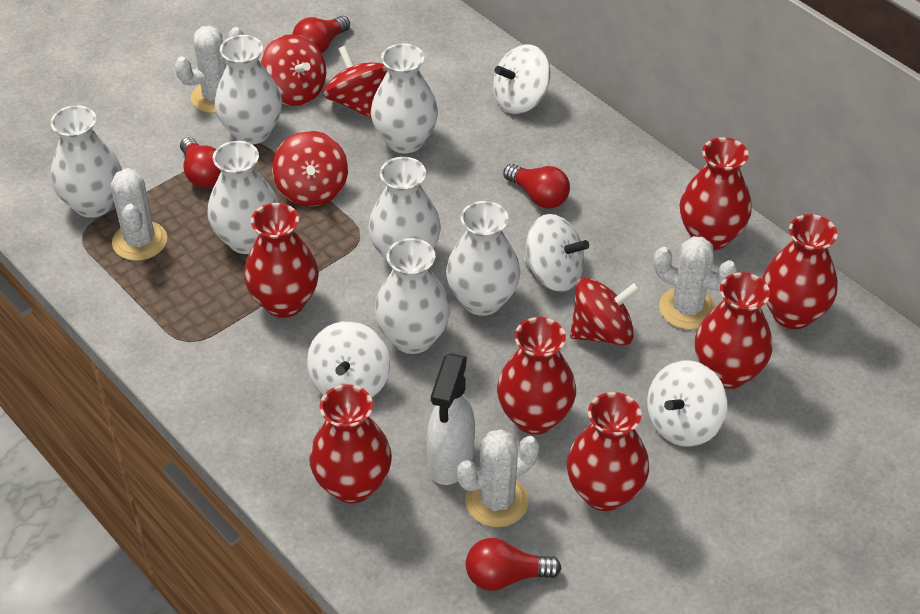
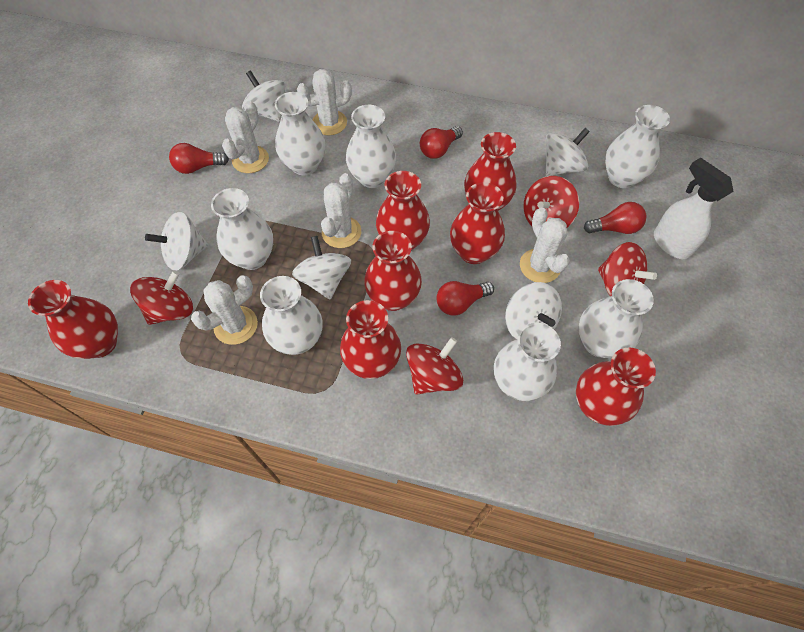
white cactus: 4 -> 5
white spinning top: 4 -> 5

